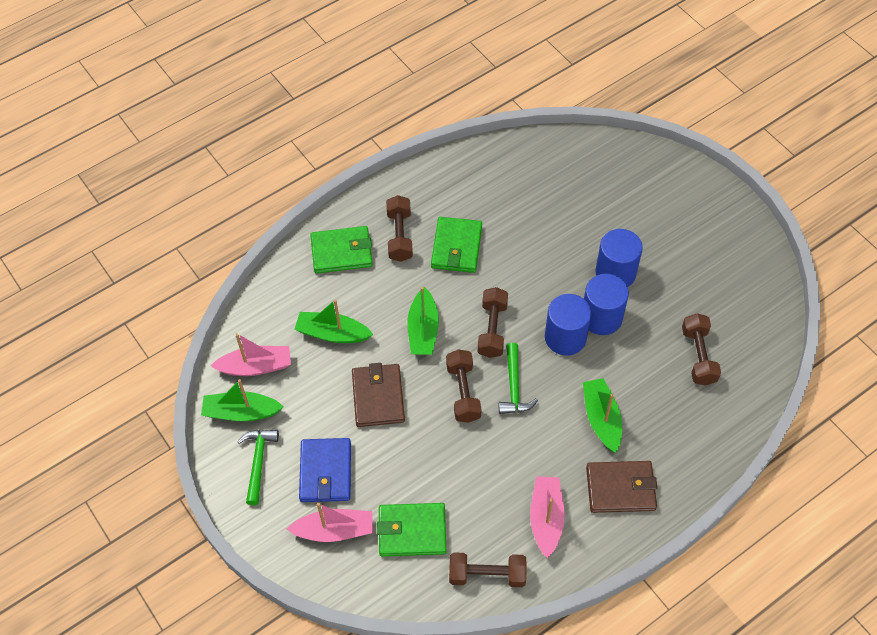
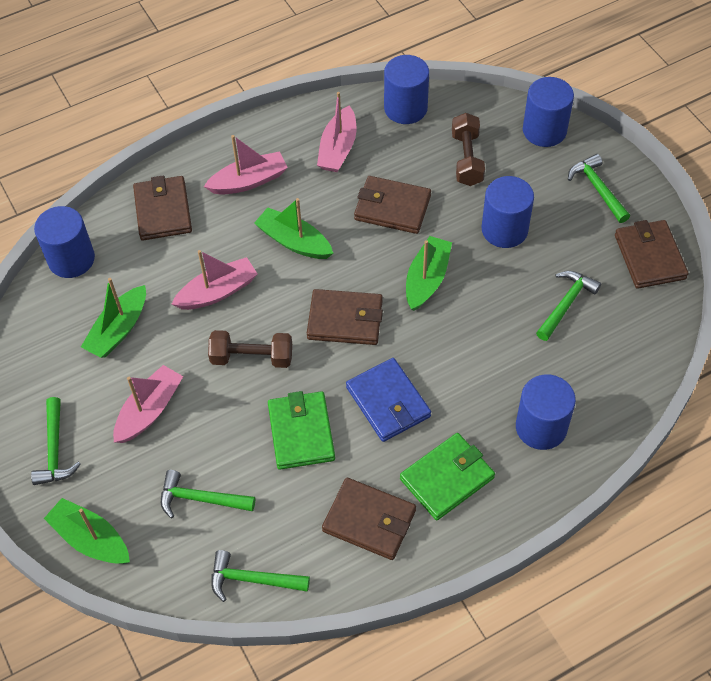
blue cylinder: 3 -> 5
brown dumbbell: 5 -> 2
brown wallet: 2 -> 5
green hammer: 2 -> 5
green wallet: 3 -> 2
pink boat: 3 -> 4

